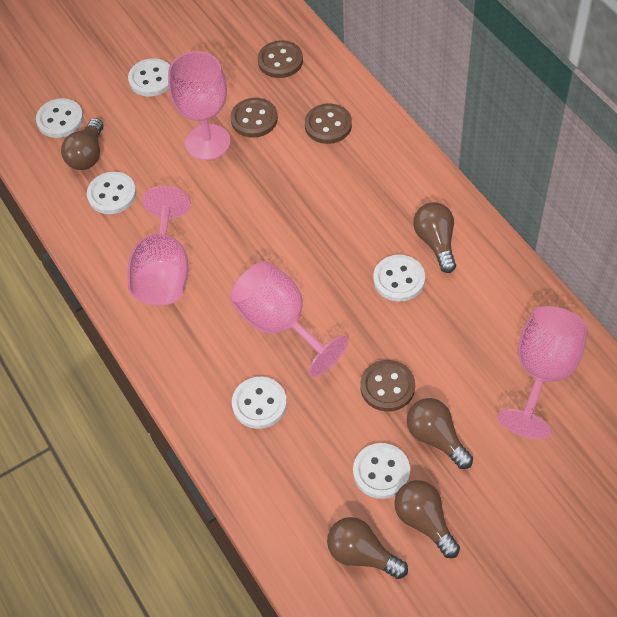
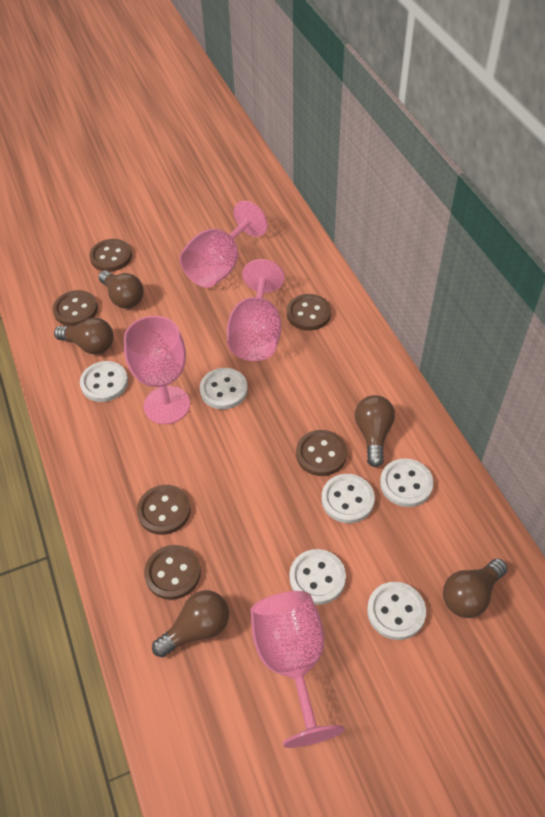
brown button: 4 -> 6

